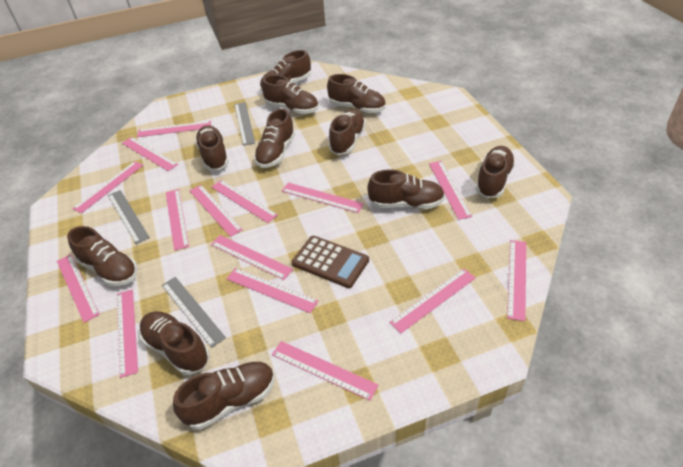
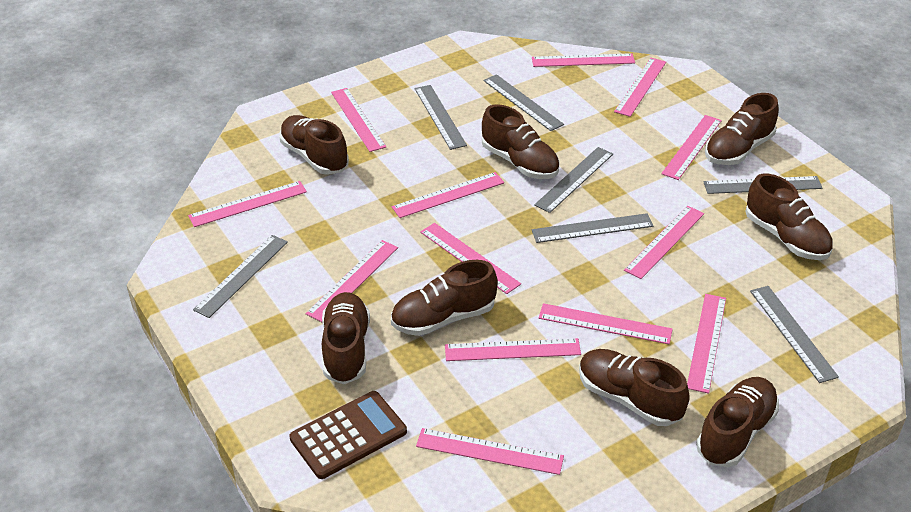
brown shoe: 11 -> 8
grey ruler: 3 -> 7
pink ruler: 15 -> 13

